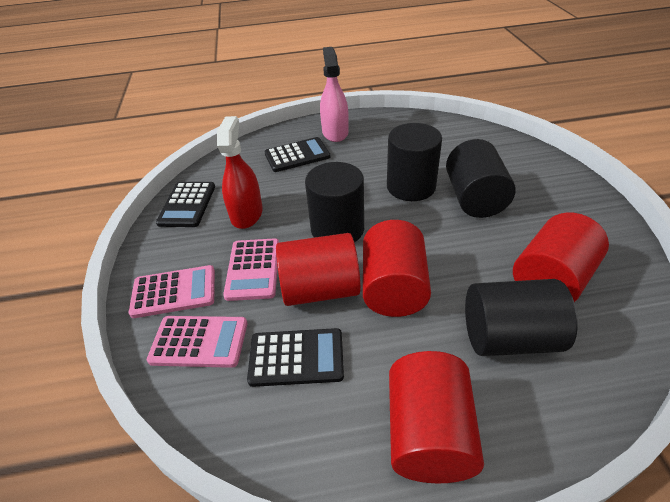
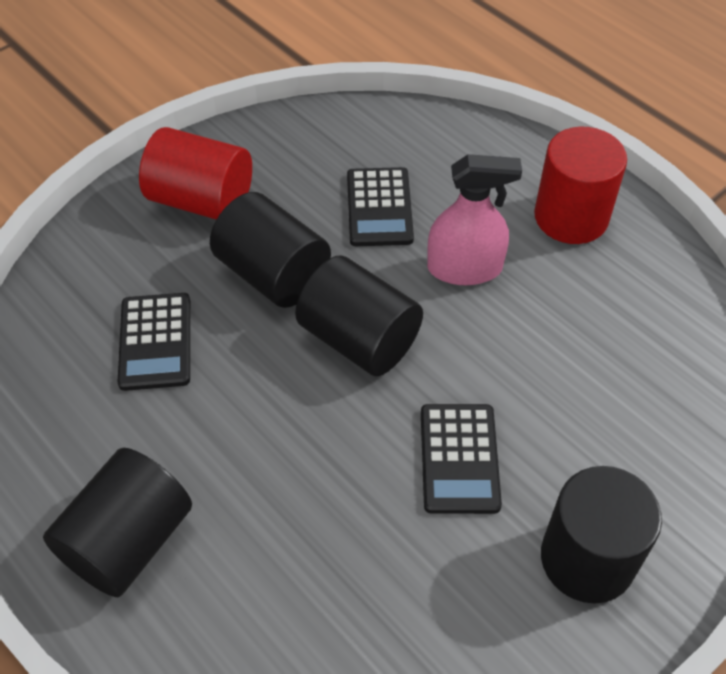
pink calculator: 3 -> 0
red cylinder: 4 -> 2
red spray bottle: 1 -> 0

